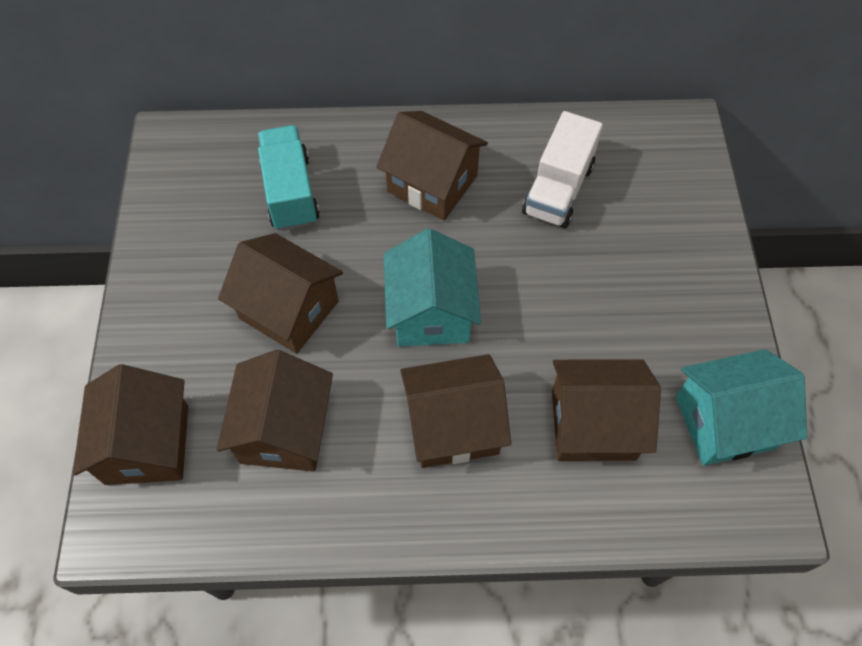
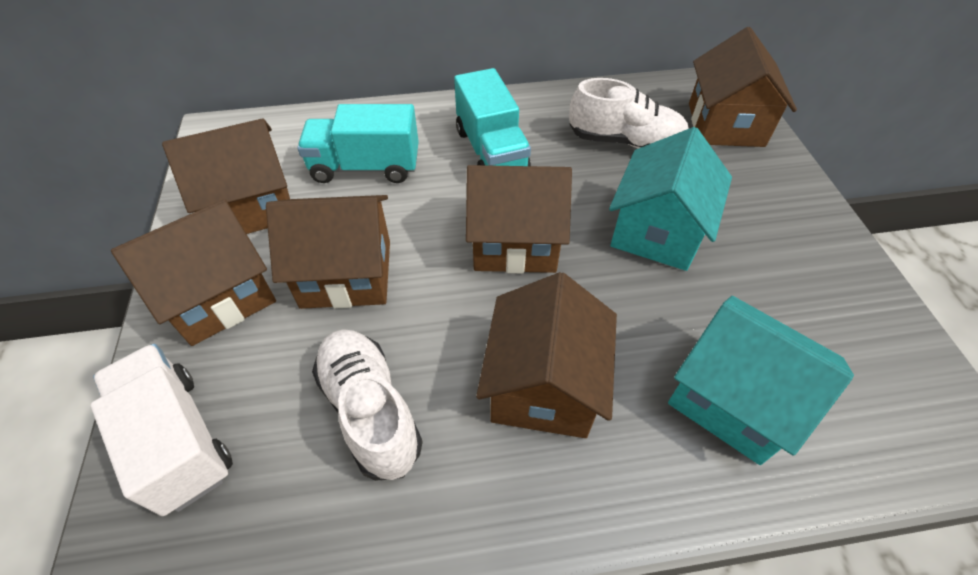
turquoise truck: 1 -> 2
white shoe: 0 -> 2

